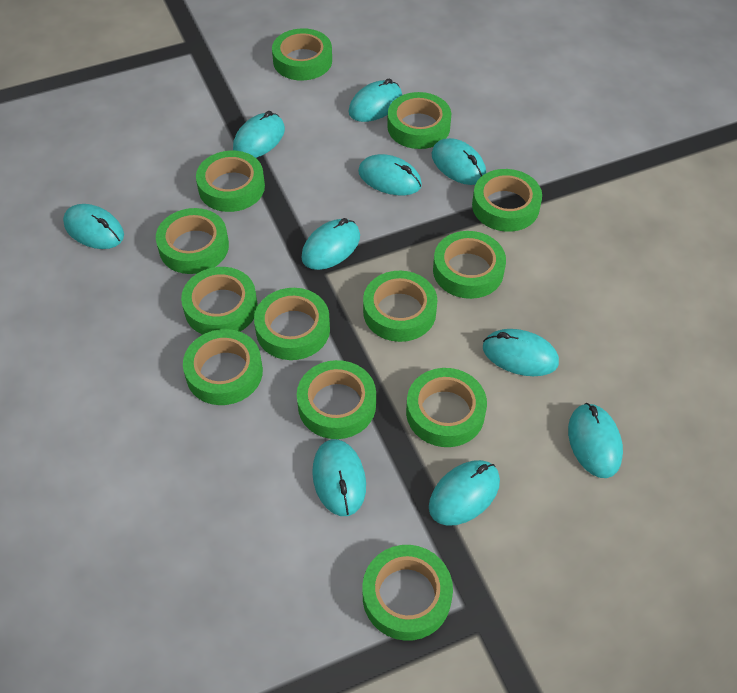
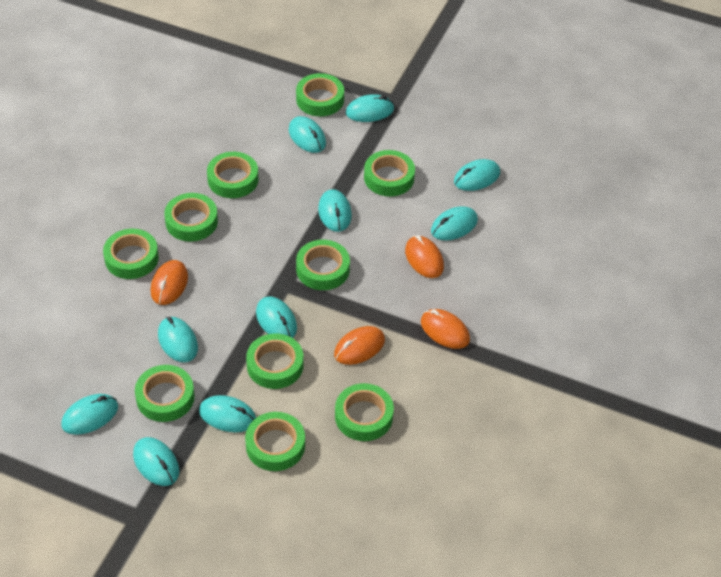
green tape: 13 -> 10
orange mouse: 0 -> 4

